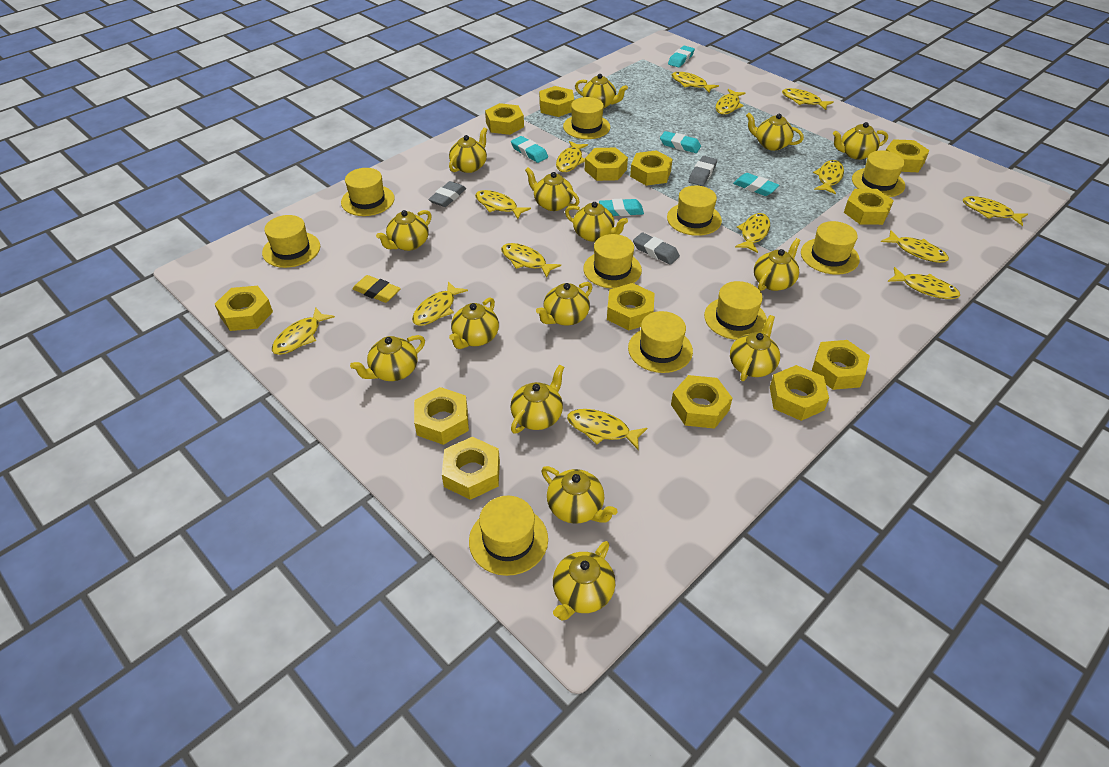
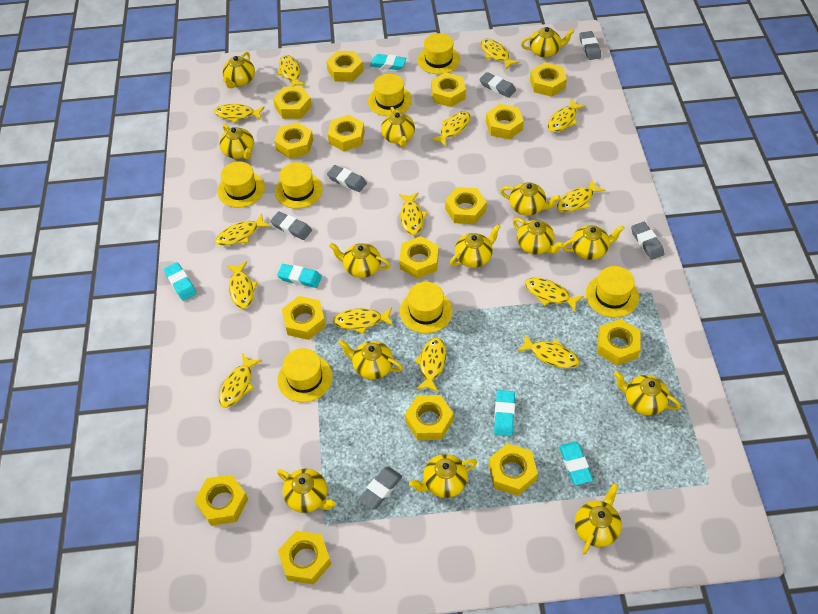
grey eraser: 3 -> 6
yellow eraser: 1 -> 0
yellow hat: 10 -> 7
yellow nut: 13 -> 15
yellow teapot: 15 -> 14

